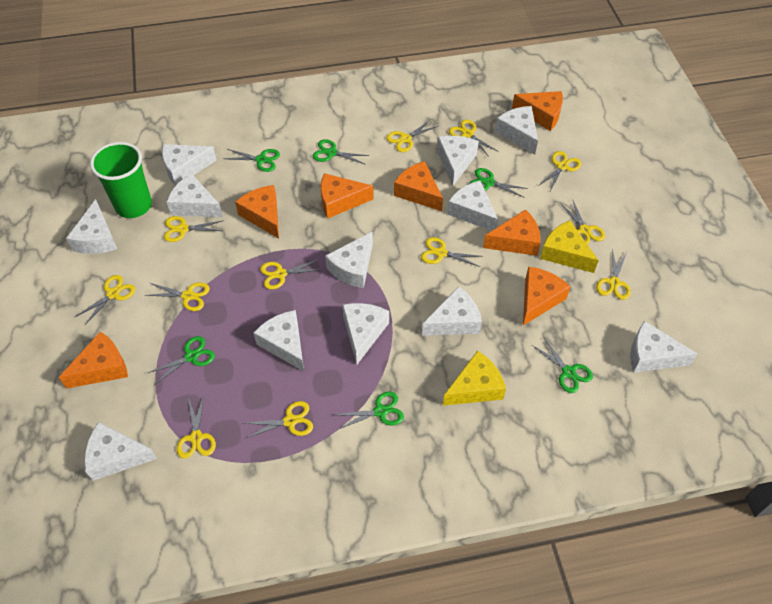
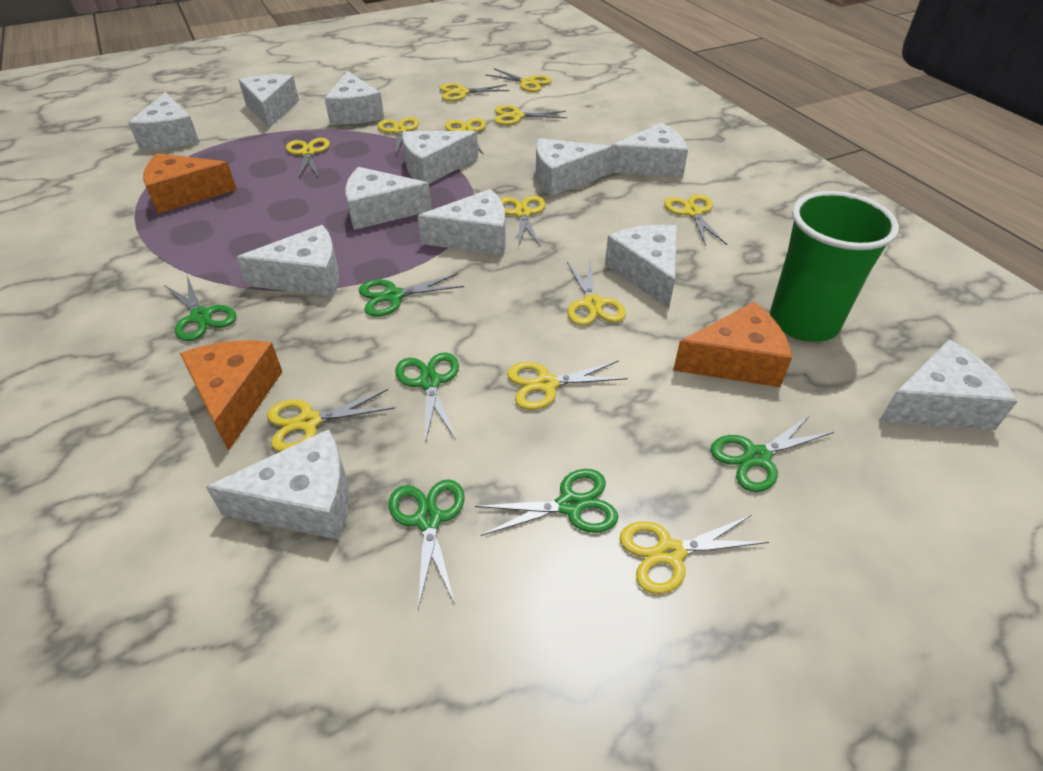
orange cheese: 7 -> 3
yellow cheese: 2 -> 0

